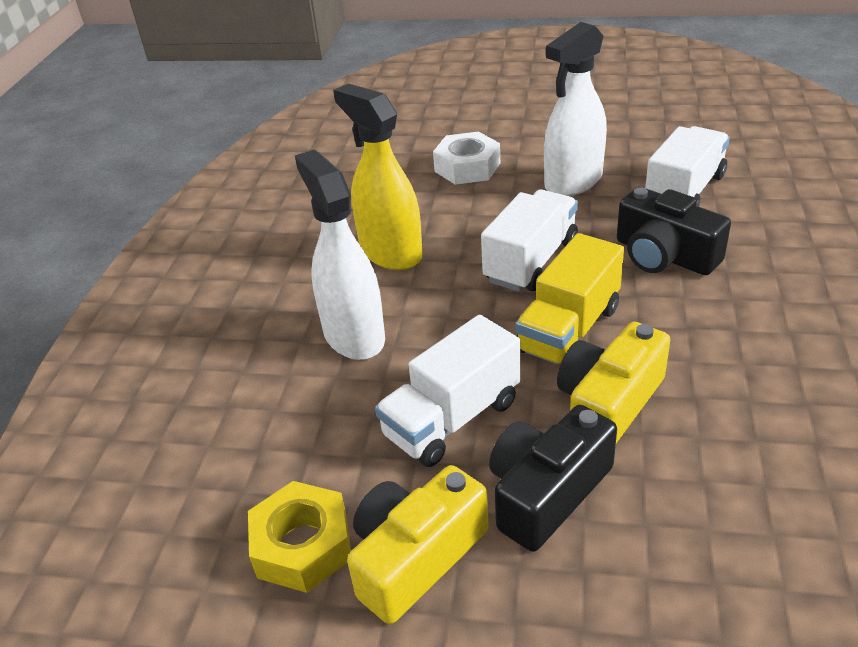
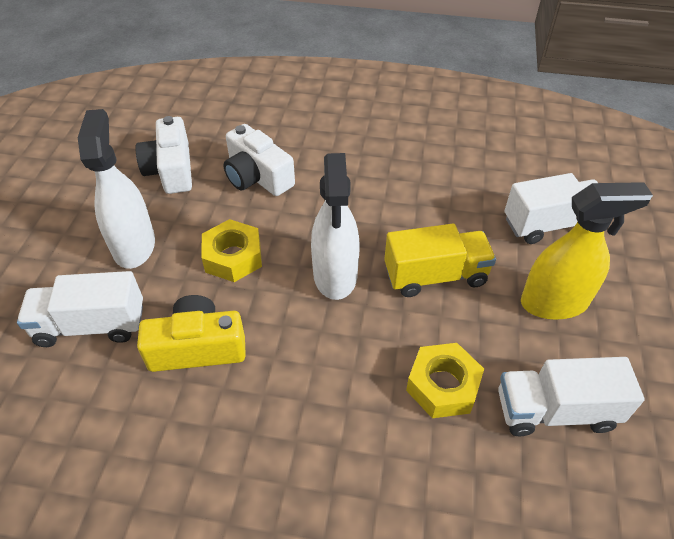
black camera: 2 -> 0
white camera: 0 -> 2
white nut: 1 -> 0
yellow camera: 2 -> 1
yellow nut: 1 -> 2

